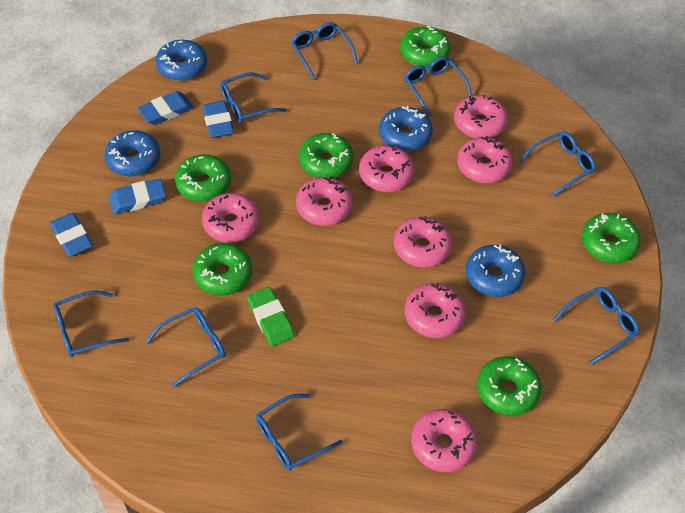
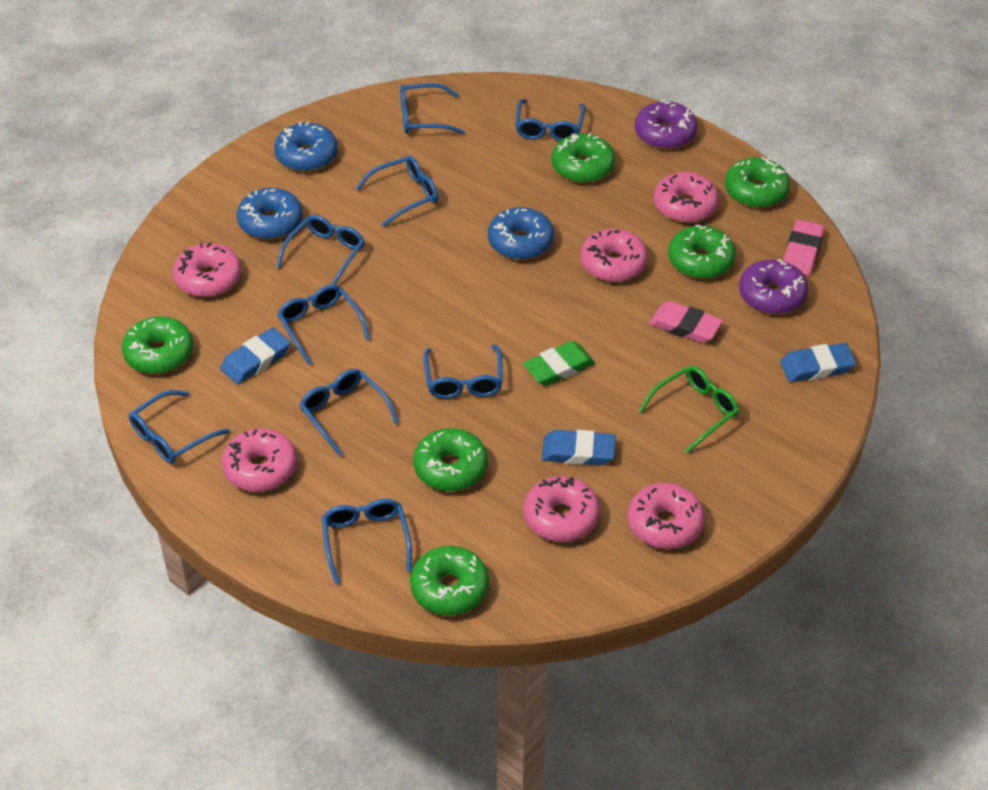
blue donut: 4 -> 3
blue eraser: 4 -> 3
blue glasses: 8 -> 9
green glasses: 0 -> 1
pink donut: 8 -> 6
pink eraser: 0 -> 2
purple donut: 0 -> 2

